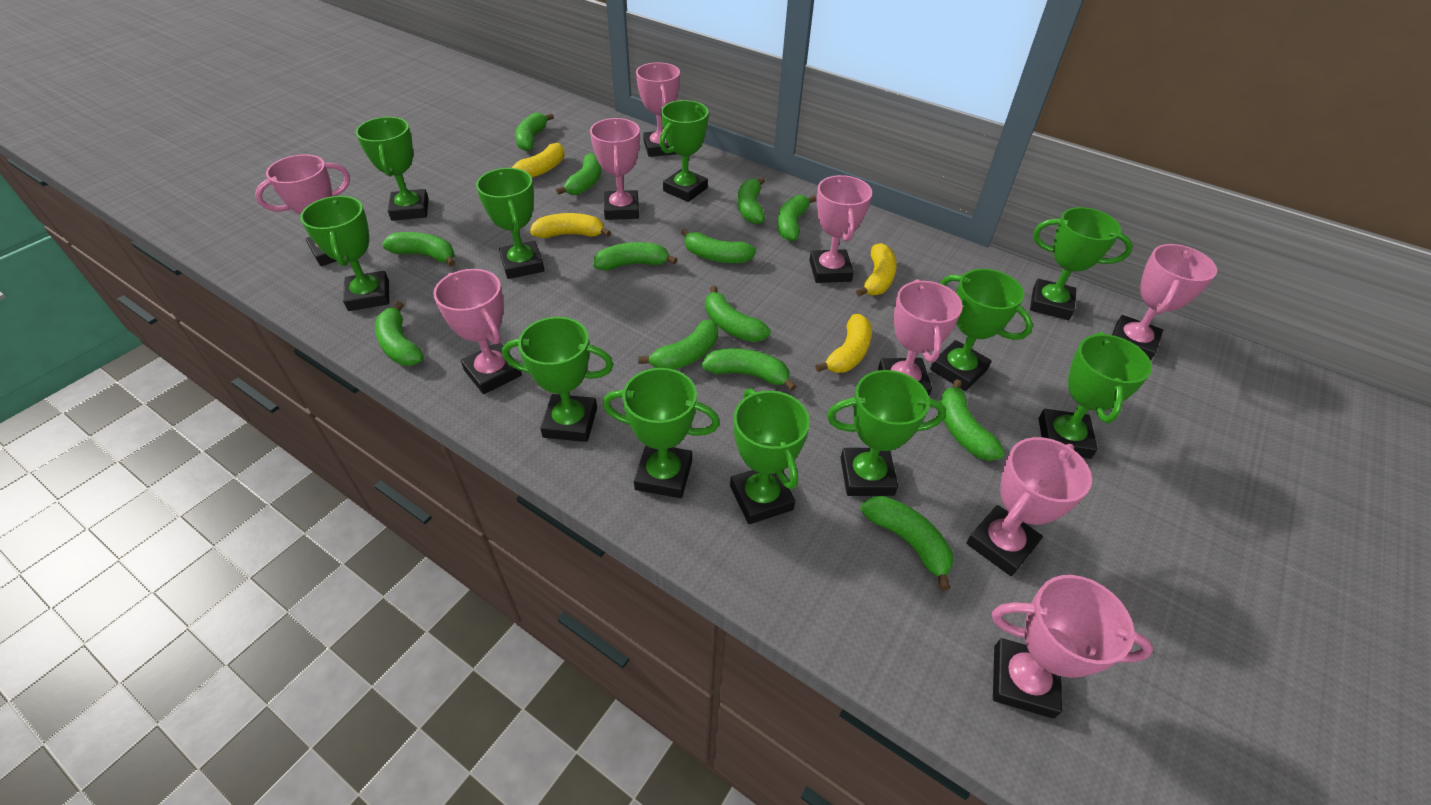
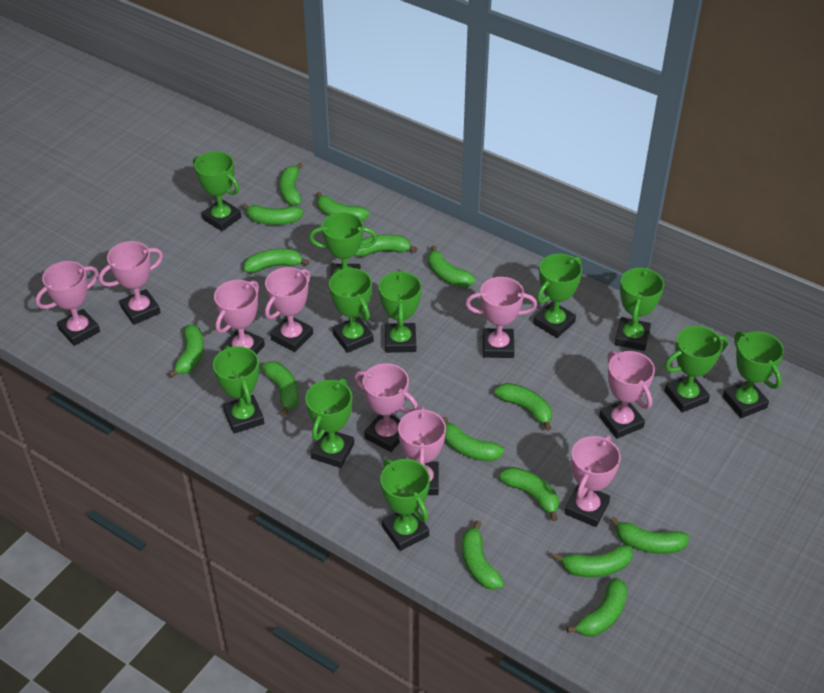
green banana: 13 -> 15
yellow banana: 4 -> 0

